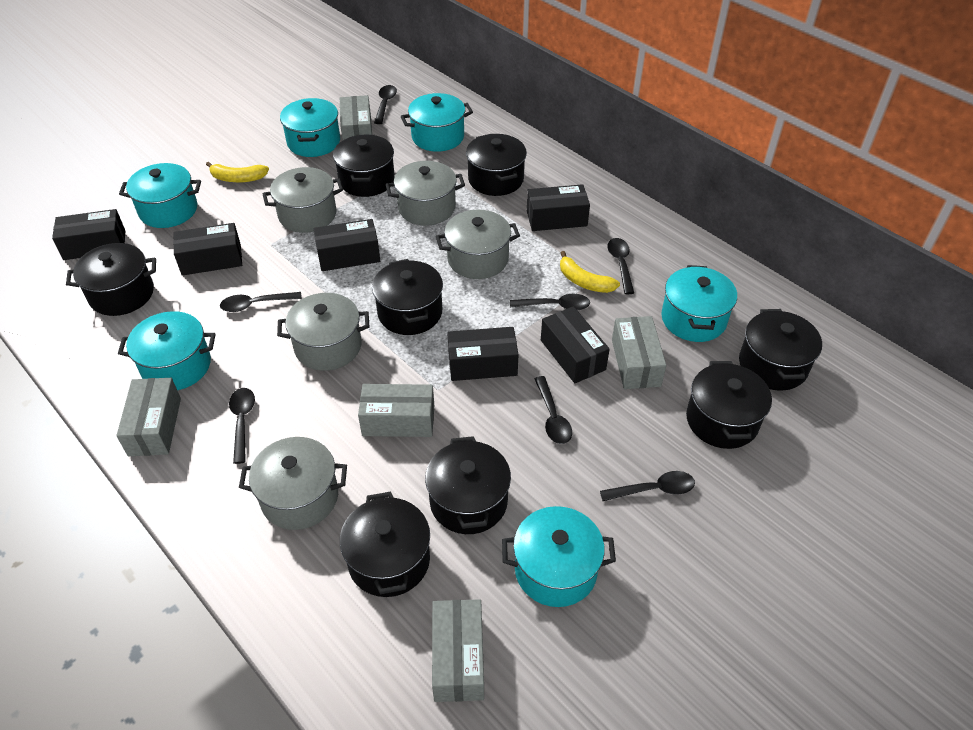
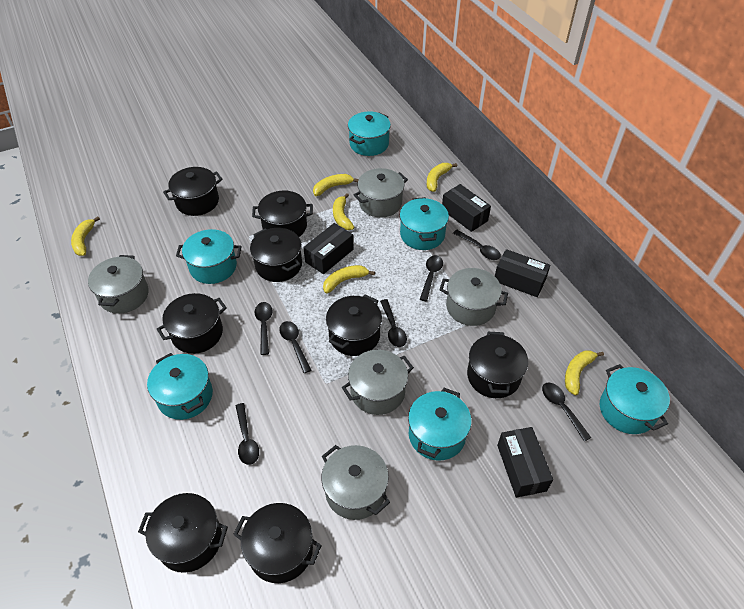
black box: 6 -> 4
grey box: 5 -> 0
yellow banana: 2 -> 6

